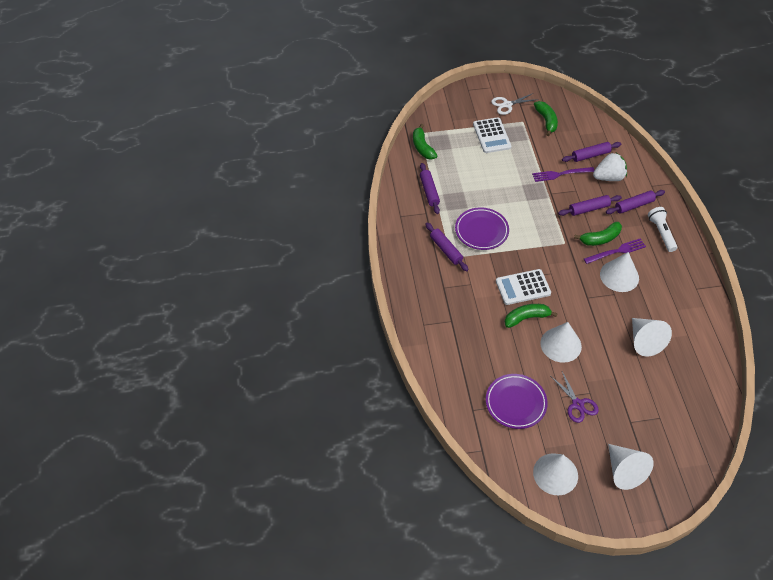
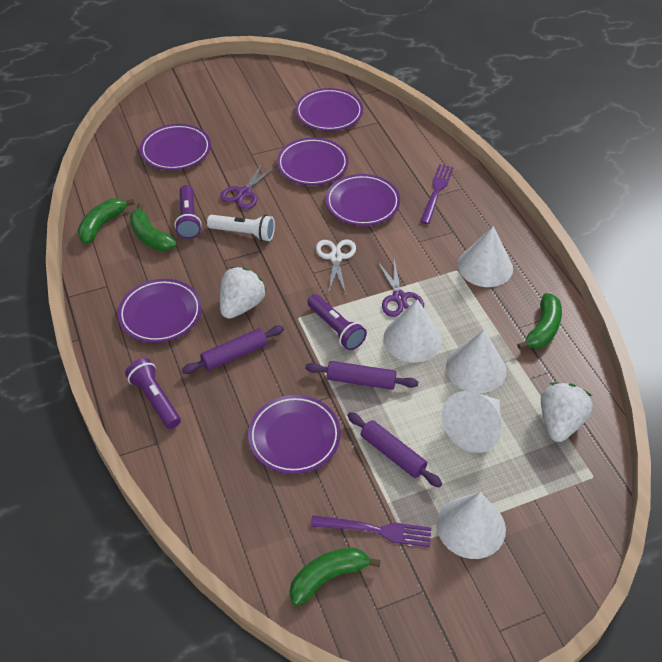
purple flashlight: 0 -> 3
purple plate: 2 -> 6
purple rolling pin: 5 -> 3
purple scissors: 1 -> 2
white calculator: 2 -> 0
white strawberry: 1 -> 2

